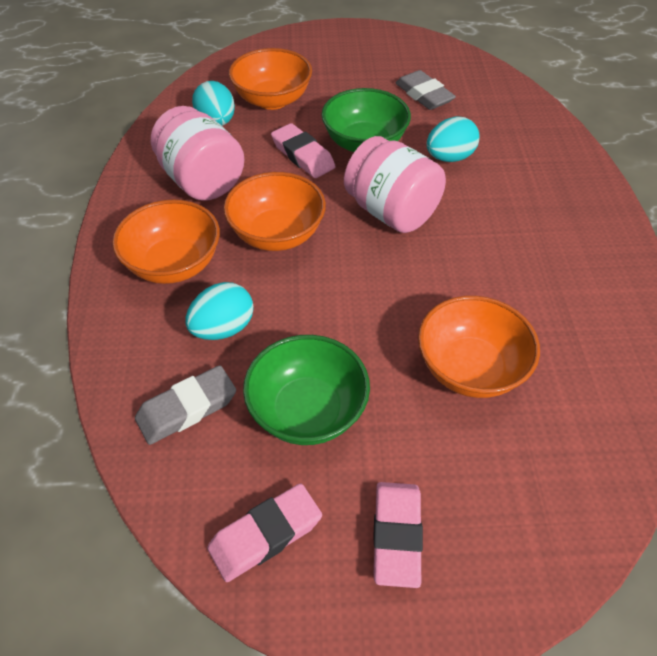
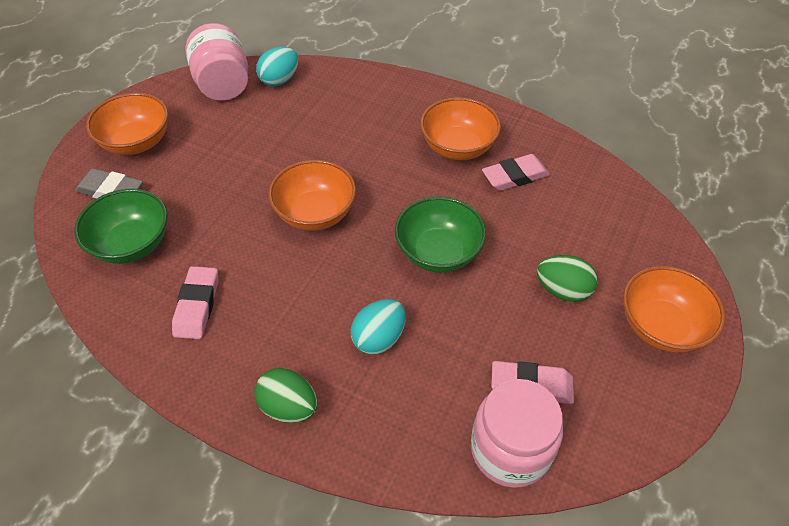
green egg: 0 -> 2
grey eraser: 2 -> 1
turquoise egg: 3 -> 2

